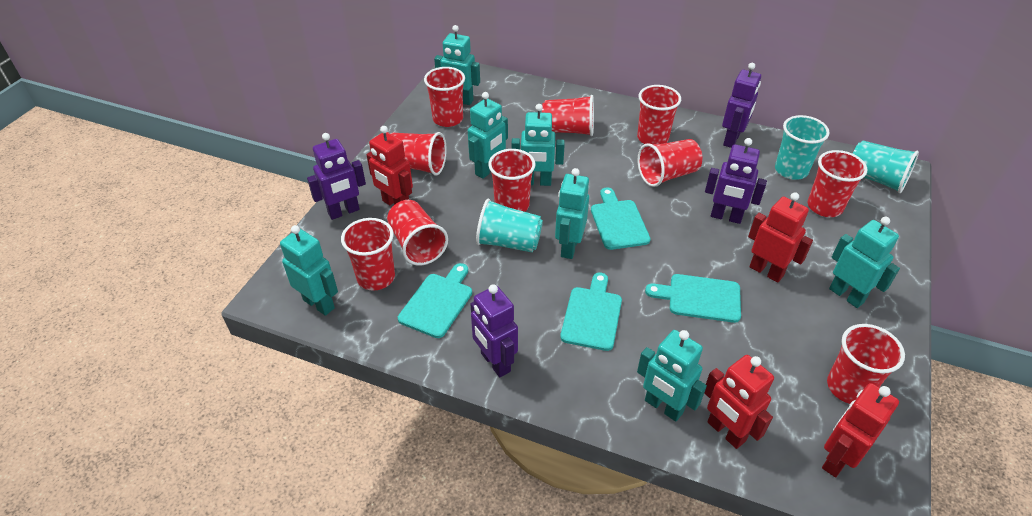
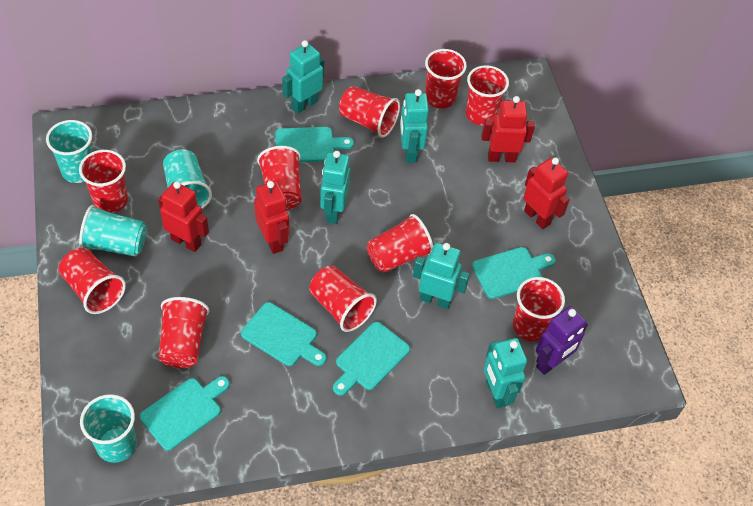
purple robot: 4 -> 1
turquoise cup: 3 -> 4
turquoise cutting board: 4 -> 5
turquoise robot: 7 -> 5

